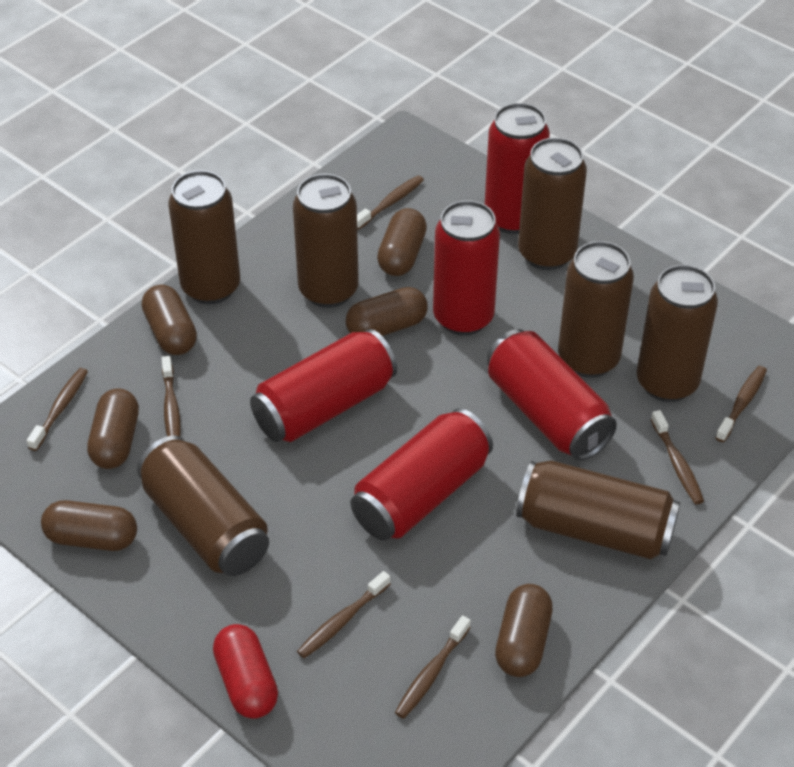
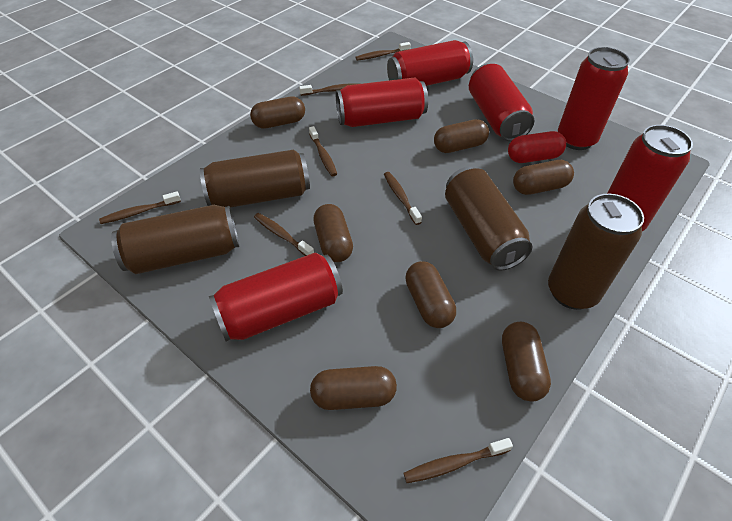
brown can: 7 -> 4
brown capsule: 6 -> 7
red can: 5 -> 6

